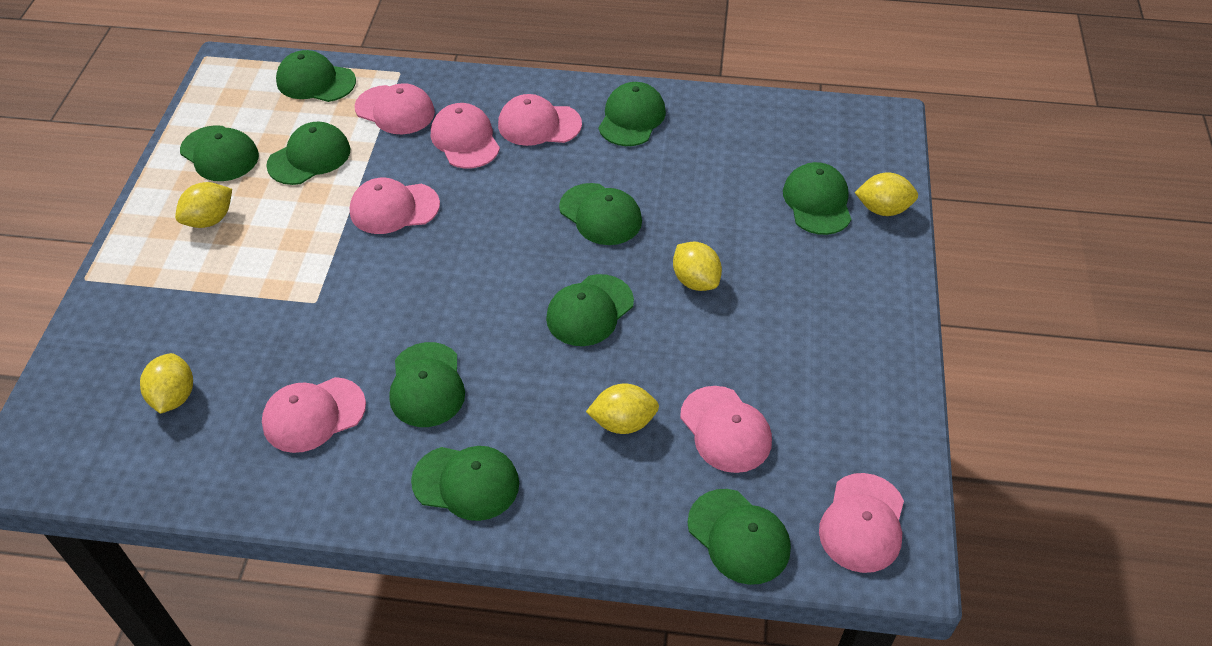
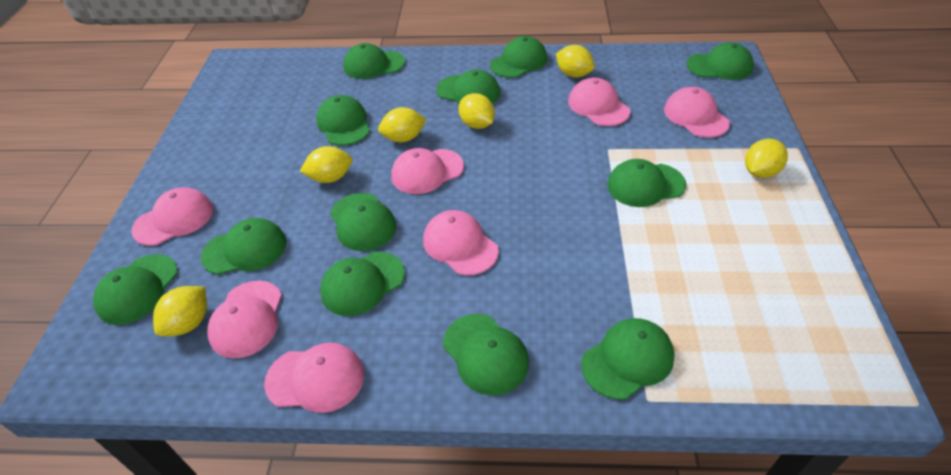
green cap: 10 -> 12
yellow lemon: 5 -> 6

